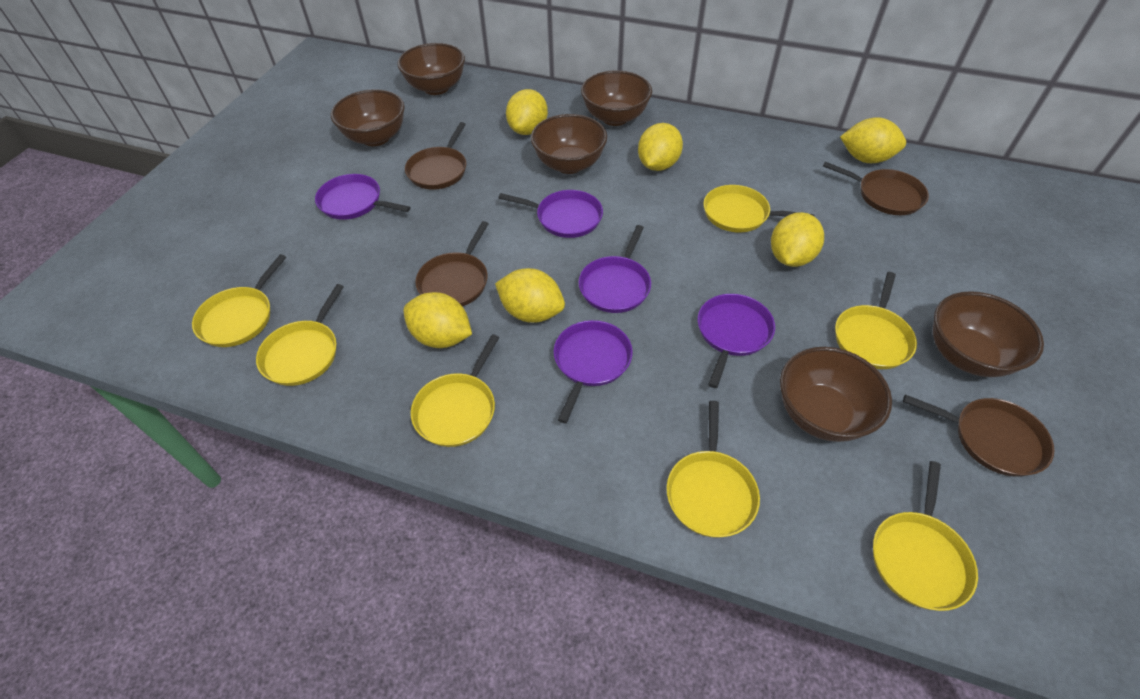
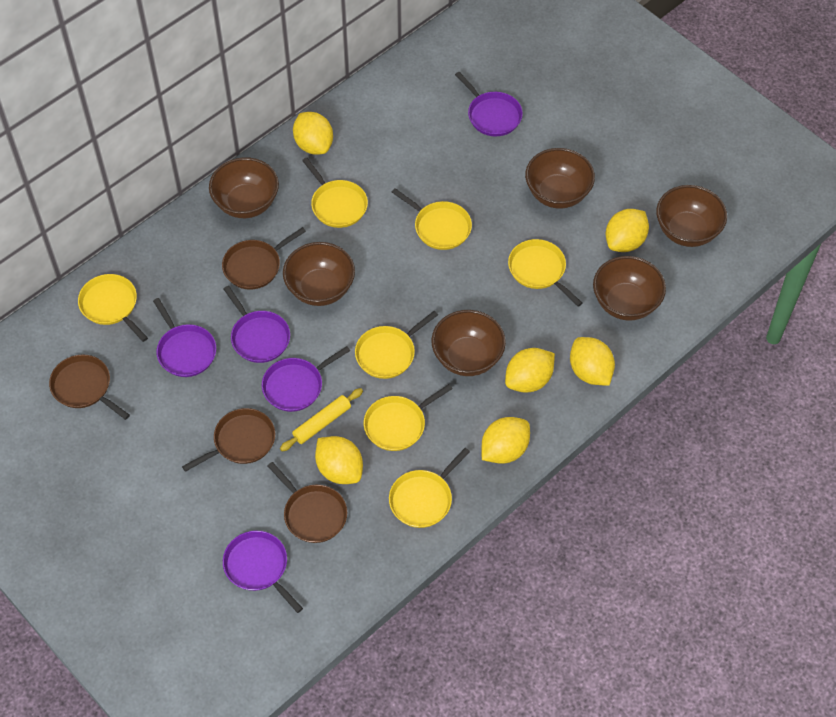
yellow rolling pin: 0 -> 1

